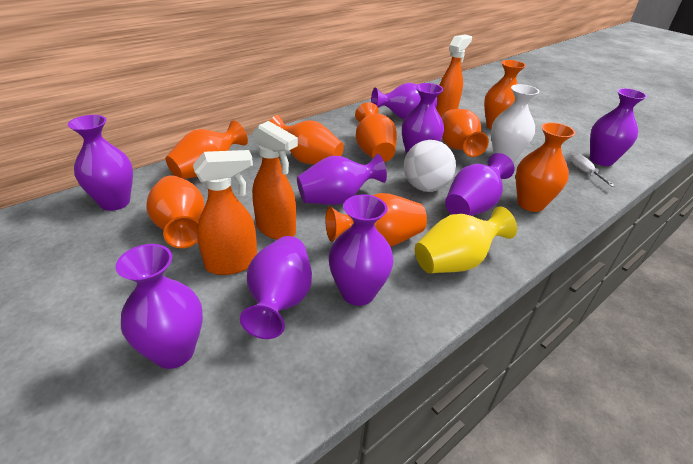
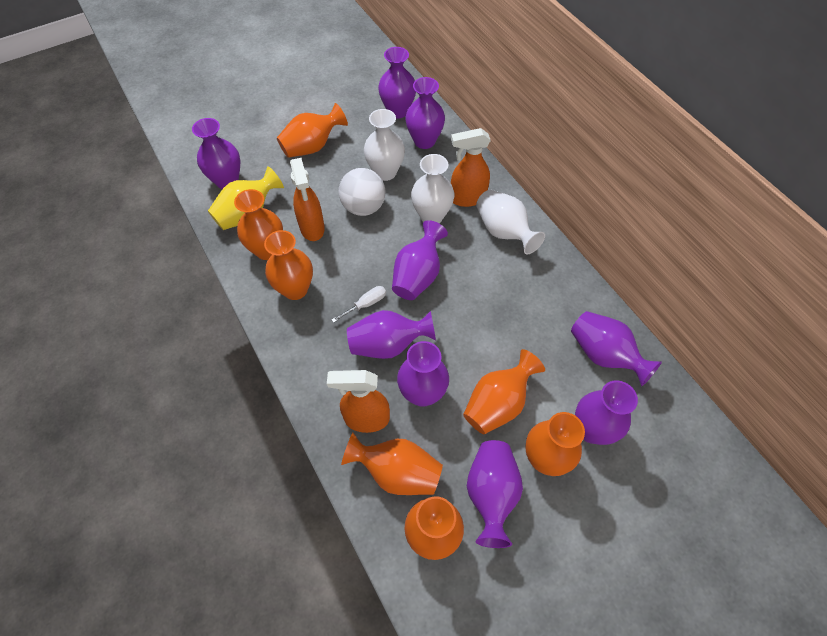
orange vase: 8 -> 7
white vase: 1 -> 3

